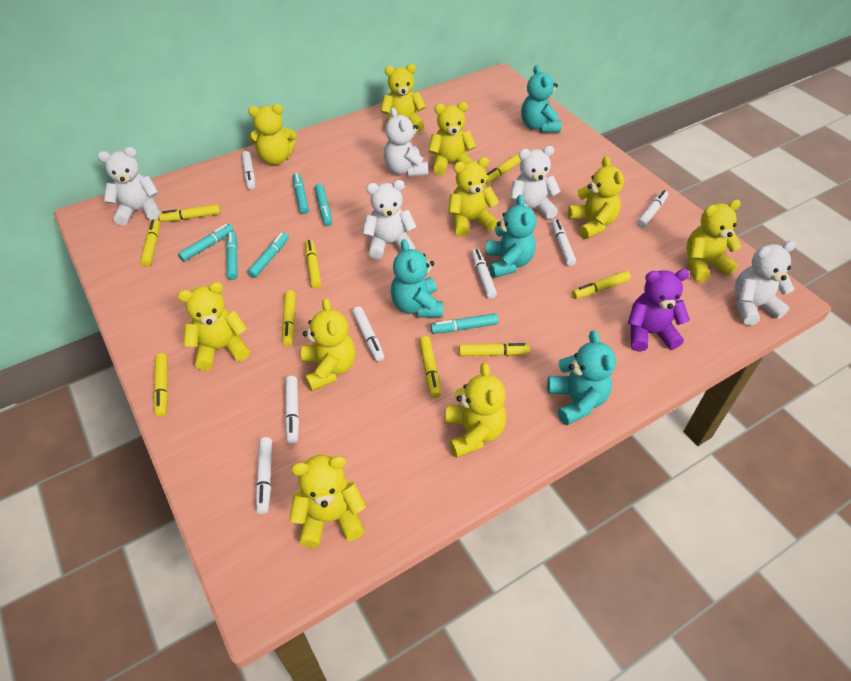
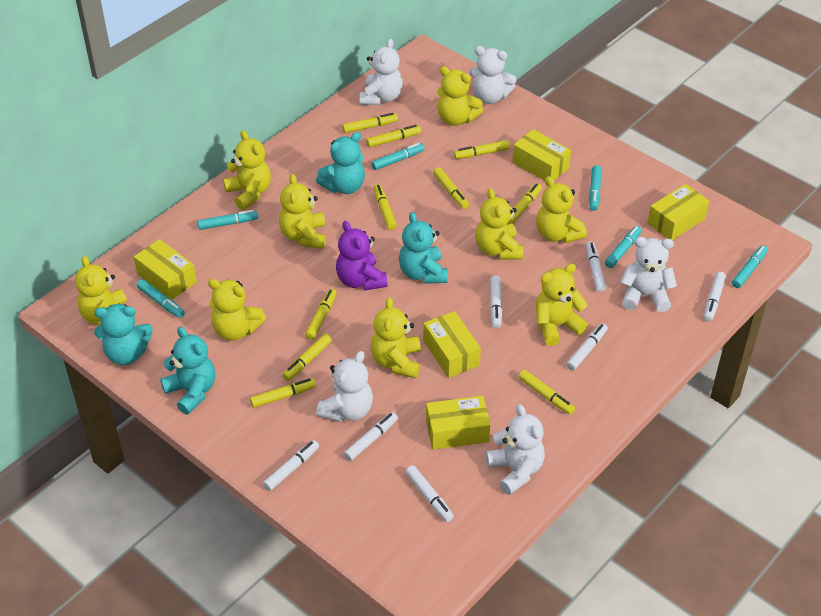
yellow box: 0 -> 5
yellow marker: 9 -> 10
yellow teddy bear: 10 -> 9

